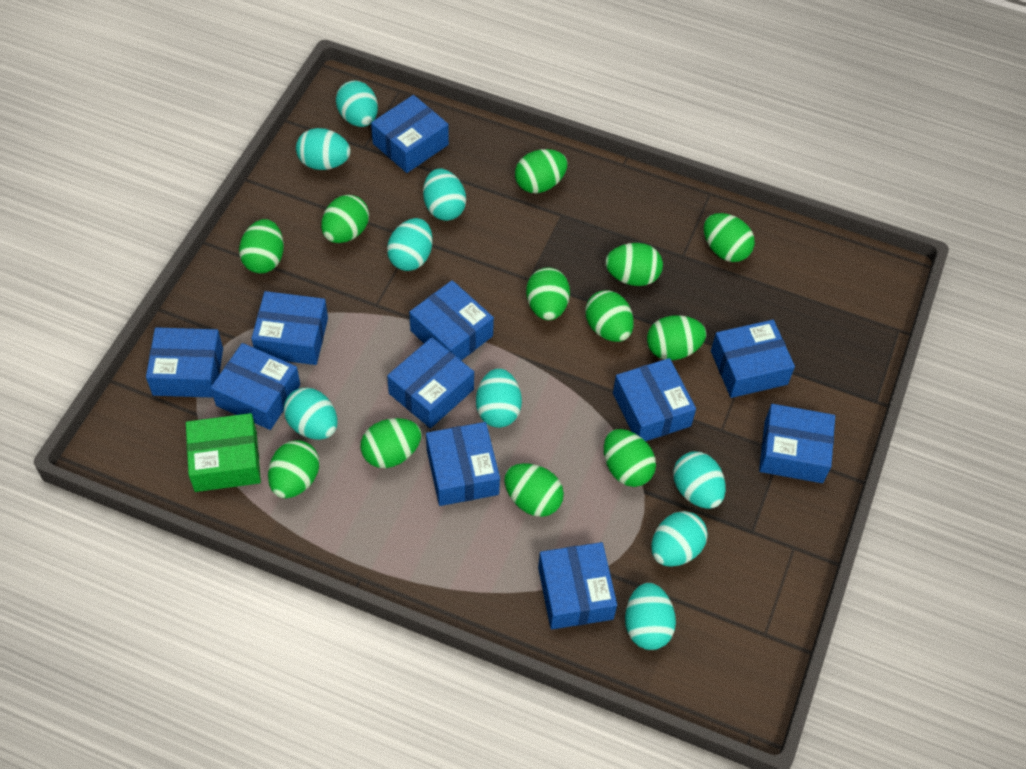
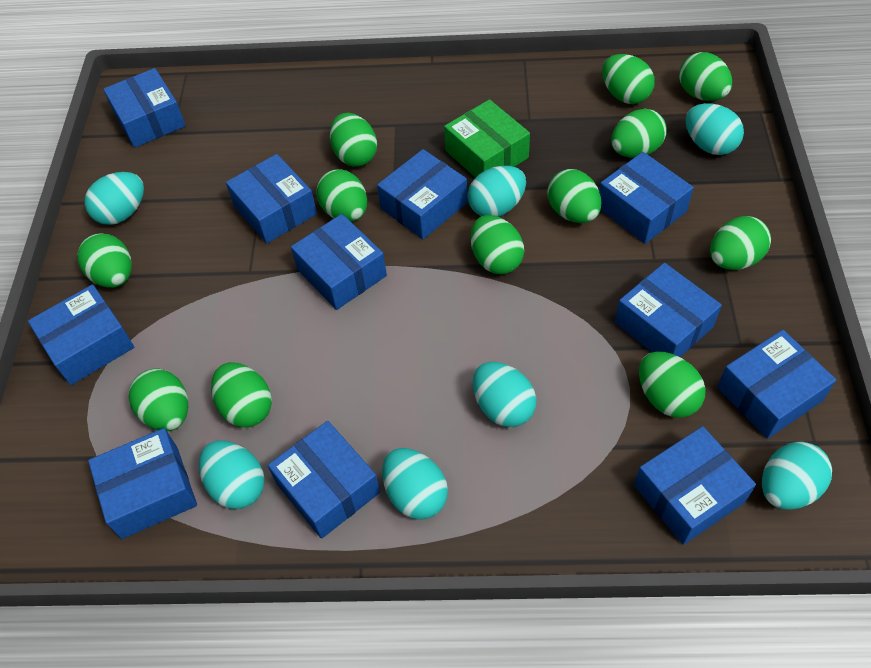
turquoise egg: 9 -> 7

